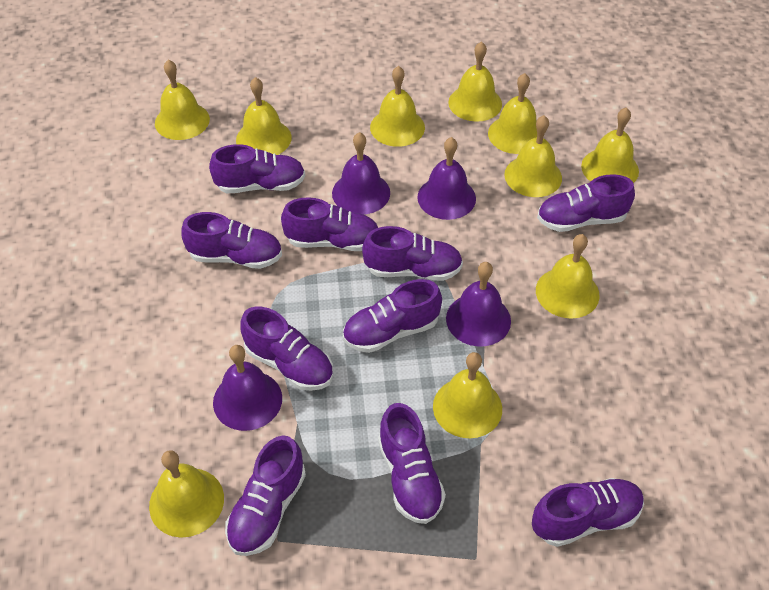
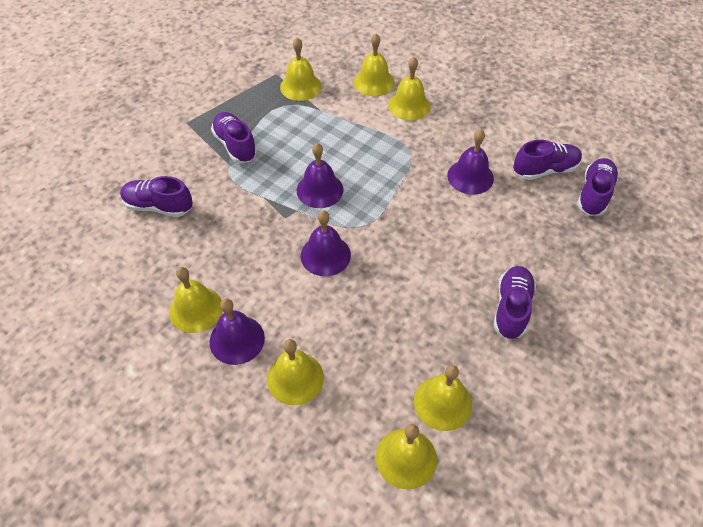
purple shoe: 10 -> 5
yellow bell: 10 -> 7

